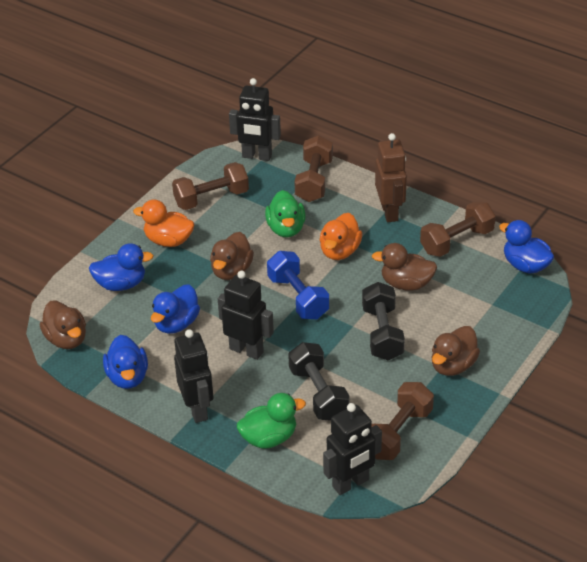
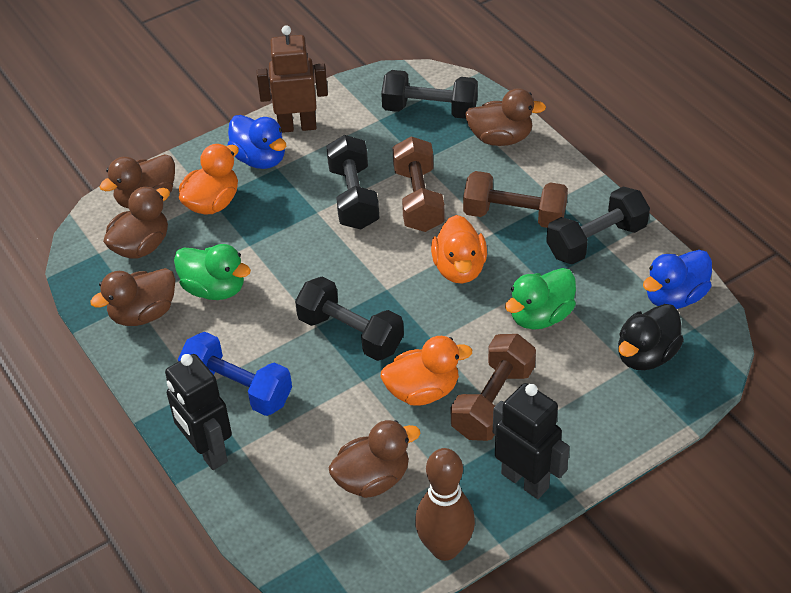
black duck: 0 -> 1
black dumbbell: 2 -> 4
black robot: 4 -> 2
blue duck: 4 -> 2
brown bowling pin: 0 -> 1
brown duck: 4 -> 5
brown dumbbell: 4 -> 3
orange duck: 2 -> 3

